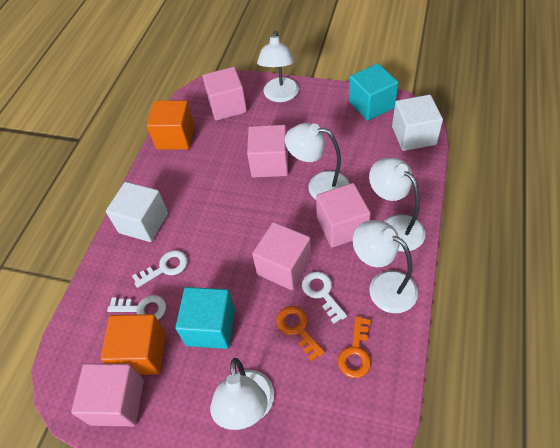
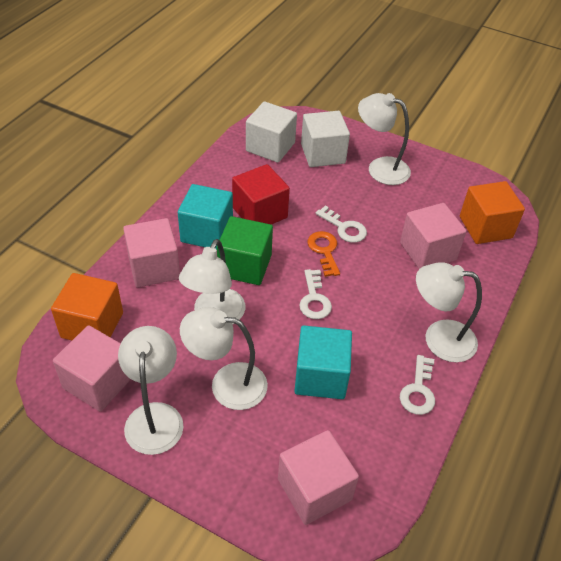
green cube: 0 -> 1
orange key: 2 -> 1
pink cube: 5 -> 4
red cube: 0 -> 1

